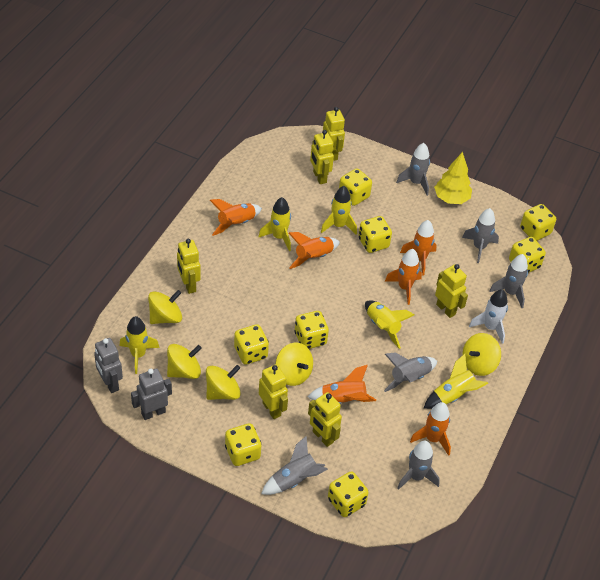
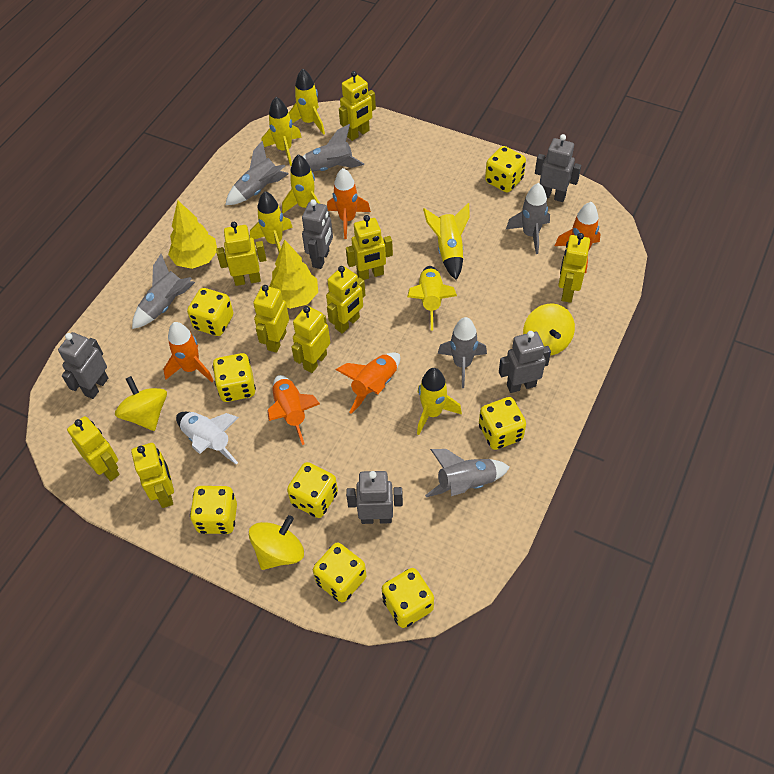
grey robot: 2 -> 5
orange rocket: 6 -> 5
yellow robot: 6 -> 9
yellow rocket: 5 -> 7
yellow spinning top: 5 -> 3
yellow tree: 1 -> 2

